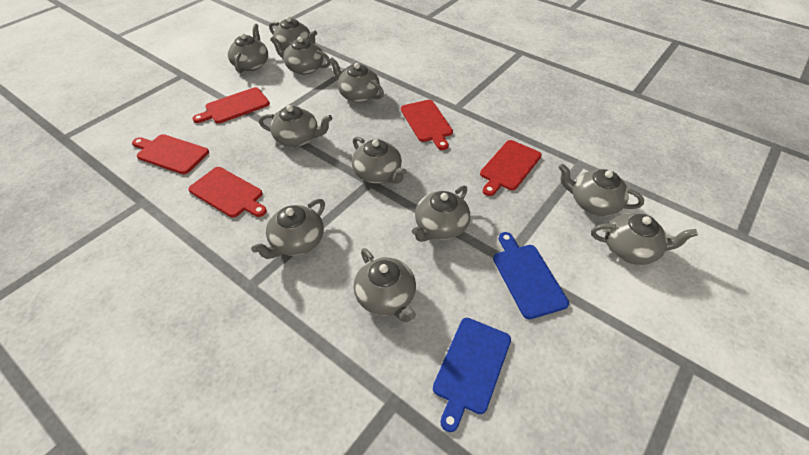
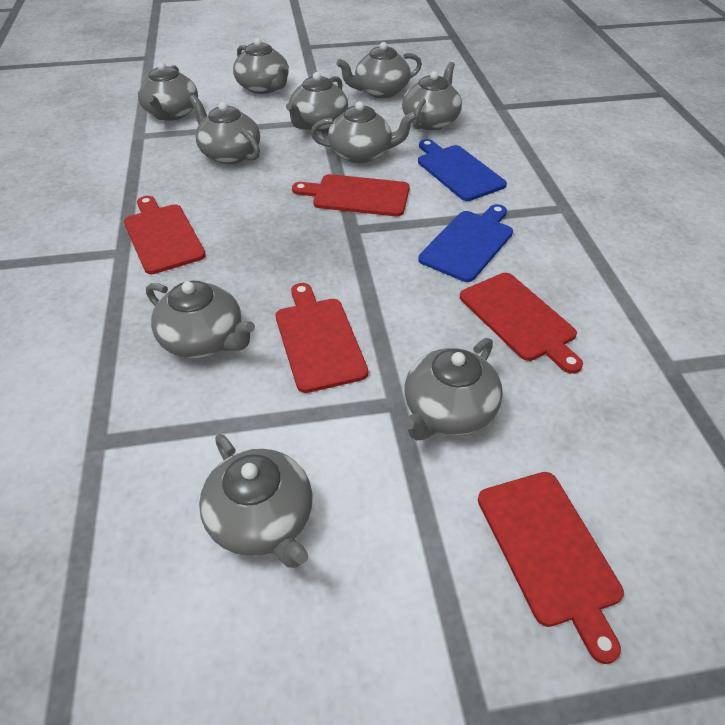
grey teapot: 11 -> 10

